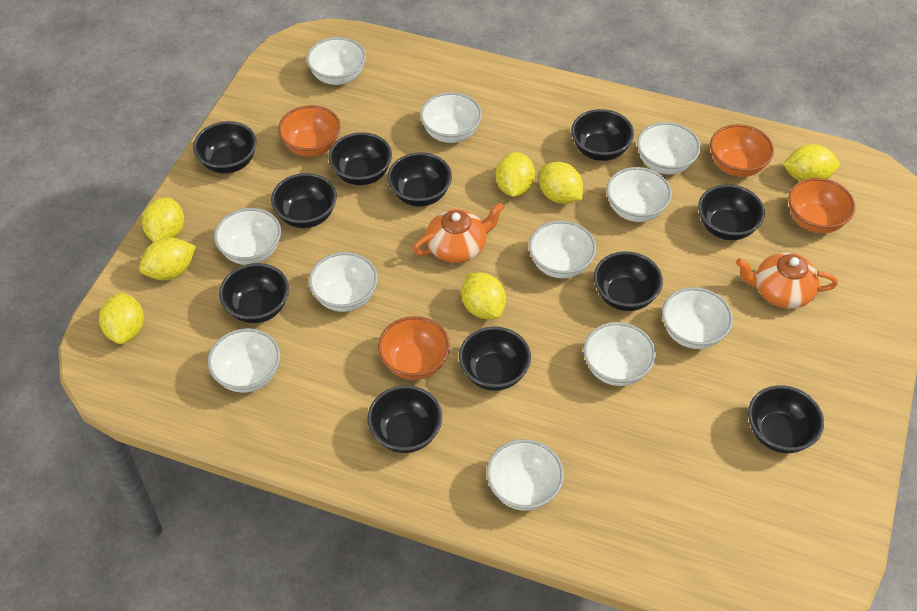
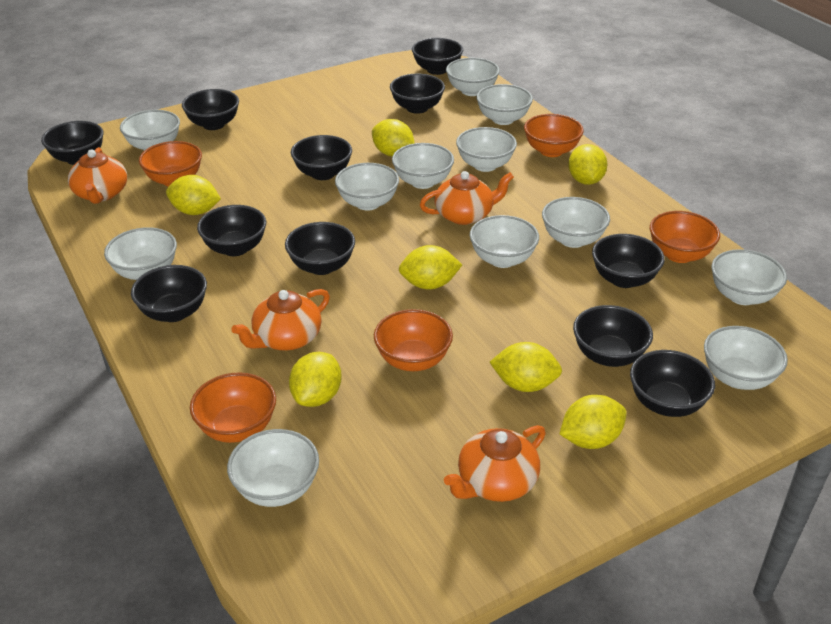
orange bowl: 4 -> 5
orange teapot: 2 -> 4
white bowl: 11 -> 12

